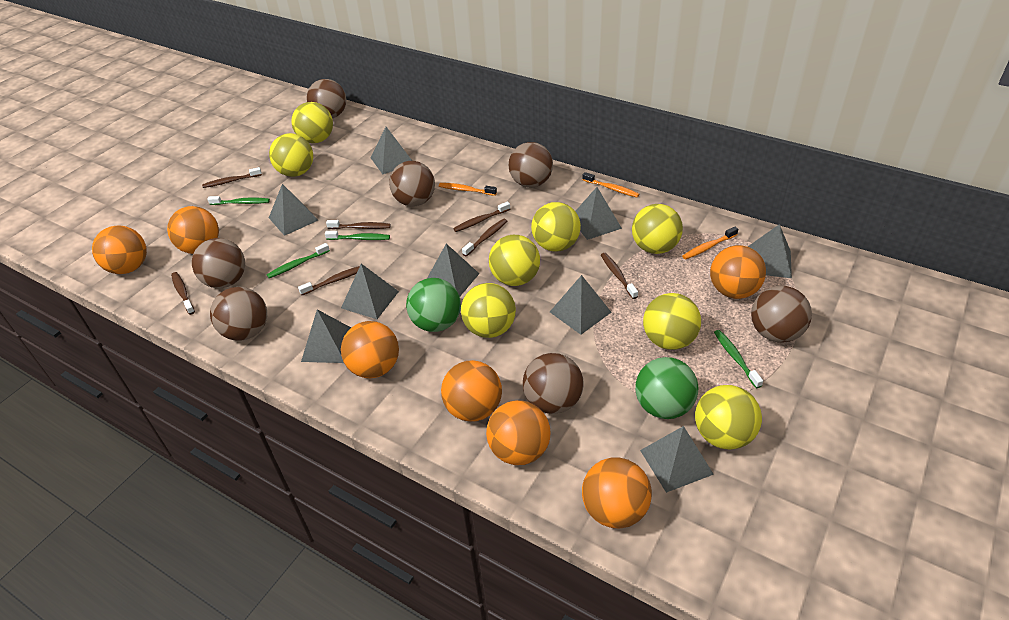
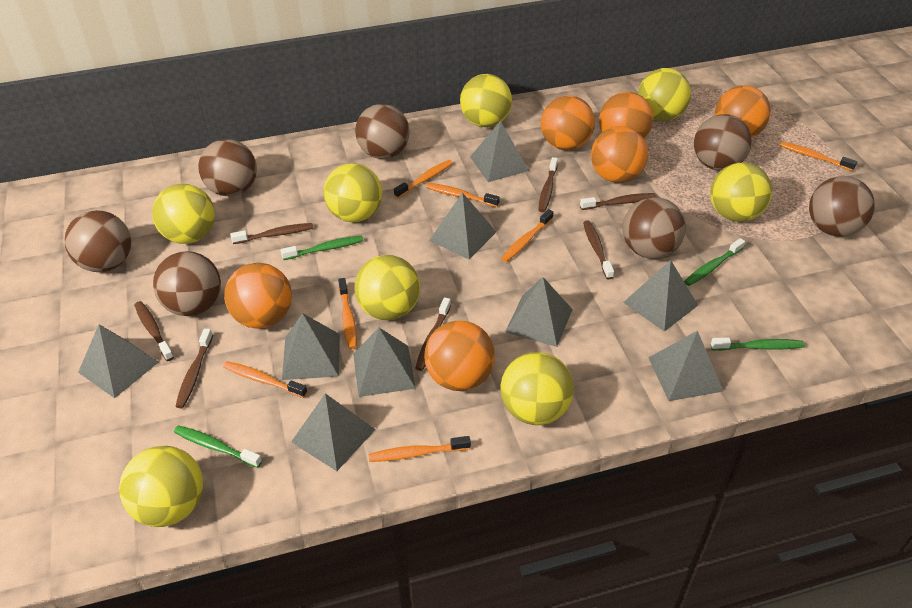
green ball: 2 -> 0
orange ball: 7 -> 6
orange toothbrush: 3 -> 7

